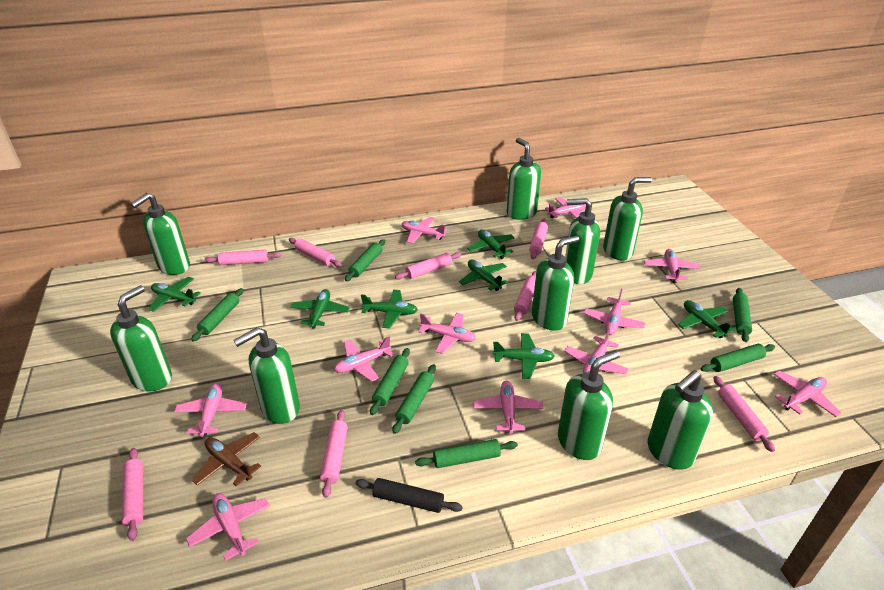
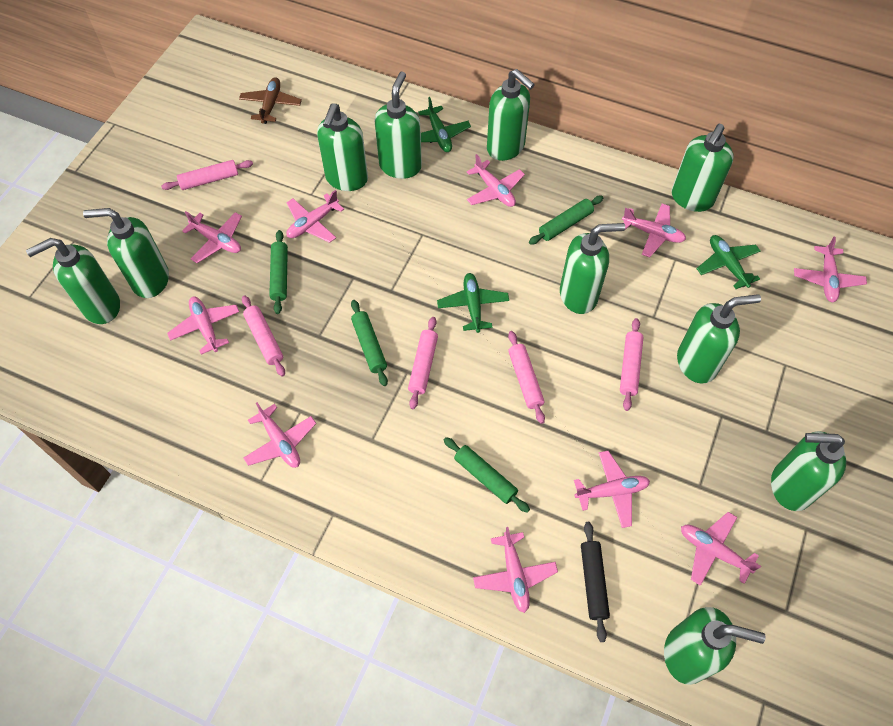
green plane: 7 -> 3
green rolling pin: 7 -> 4
green soap dispenser: 9 -> 10
pink plane: 11 -> 10
pink rolling pin: 8 -> 5

